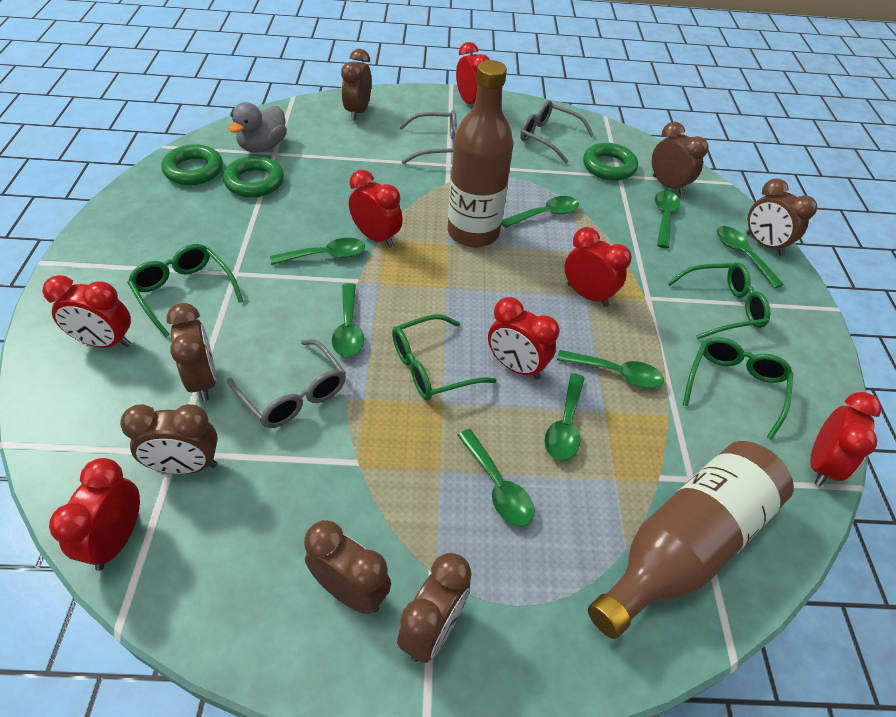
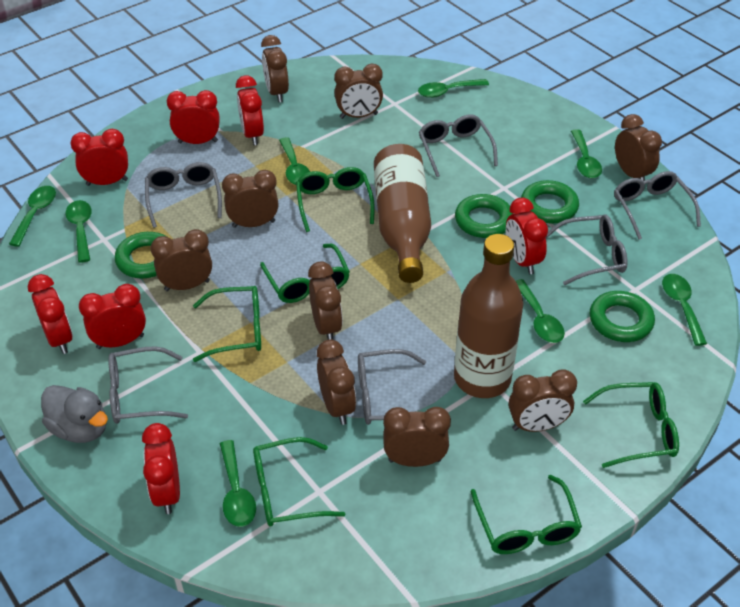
brown clock: 7 -> 9
green glasses: 4 -> 6
green ring: 3 -> 4
grey glasses: 3 -> 6

